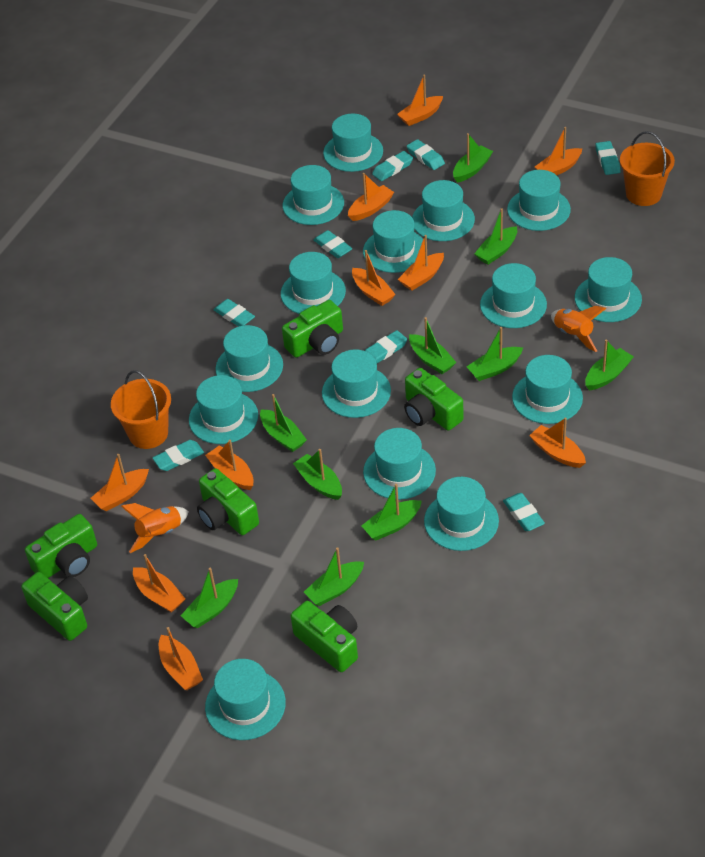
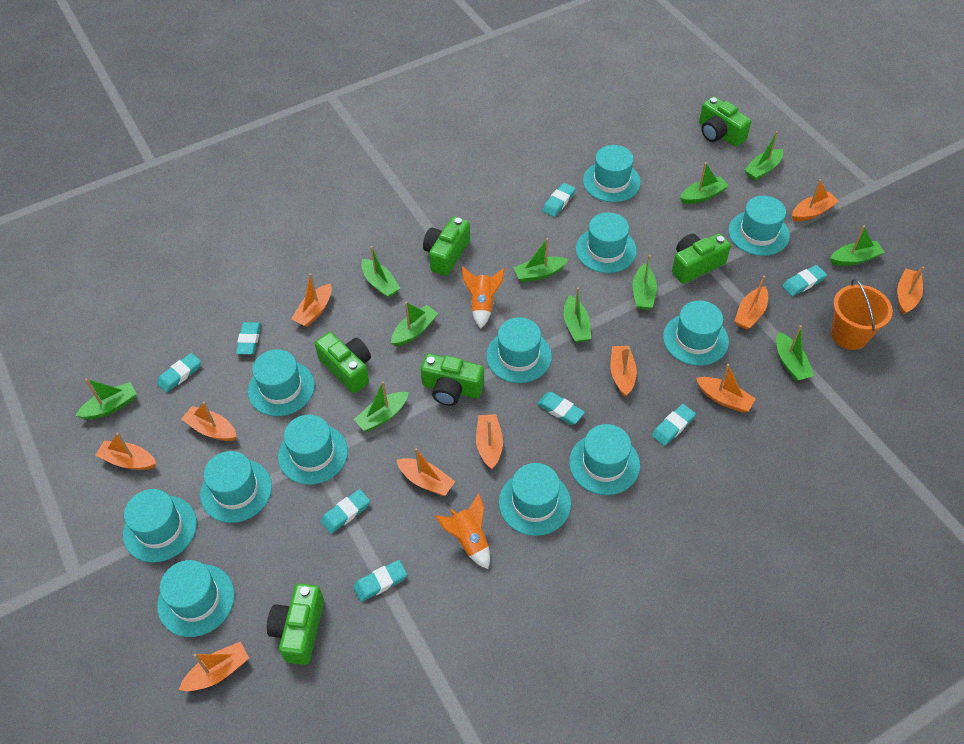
green boat: 10 -> 11
orange boat: 10 -> 11
orange bucket: 2 -> 1
turquoise hat: 15 -> 12

